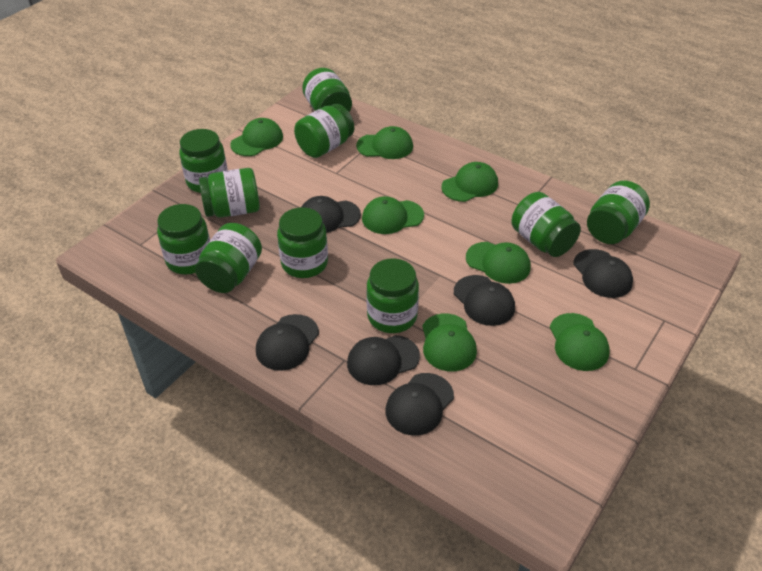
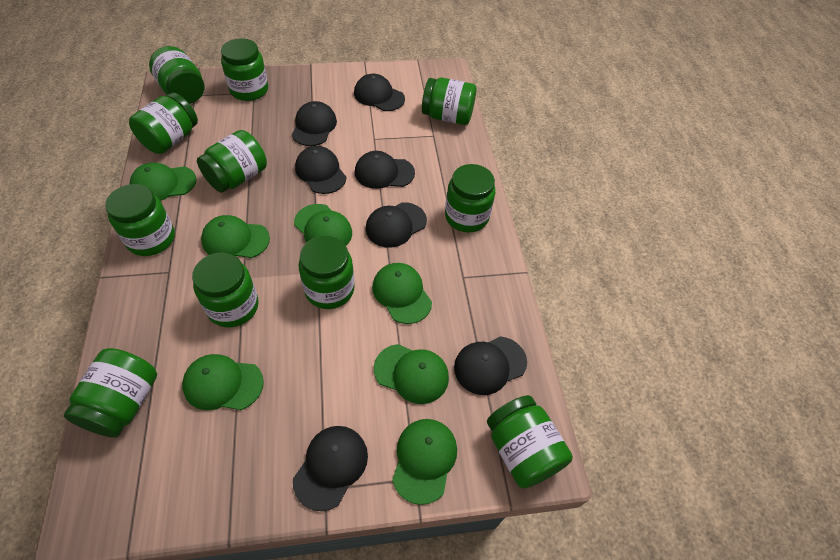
black cap: 6 -> 7
green jar: 10 -> 11

